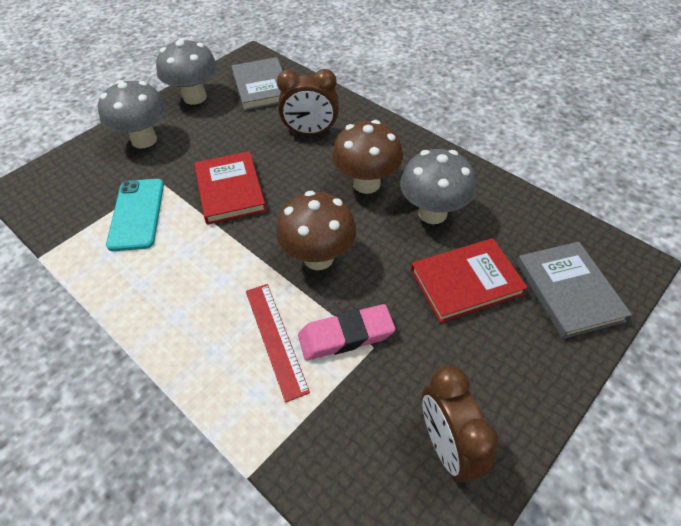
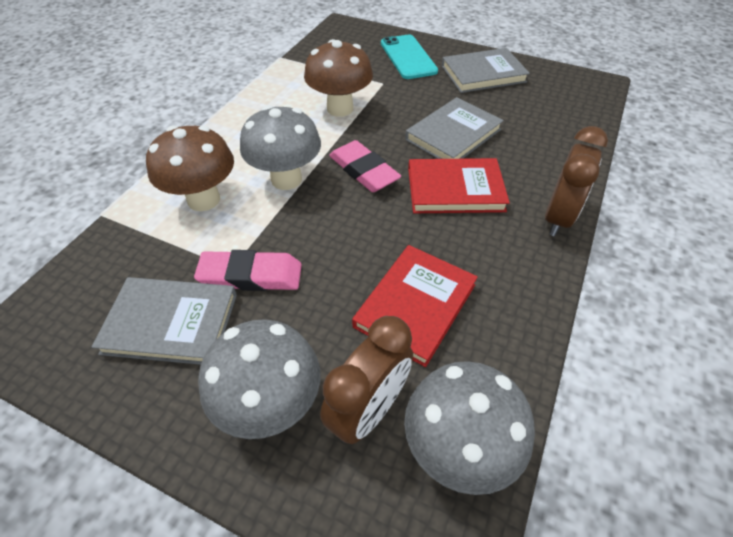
grey book: 2 -> 3
pink eraser: 1 -> 2
red ruler: 1 -> 0

